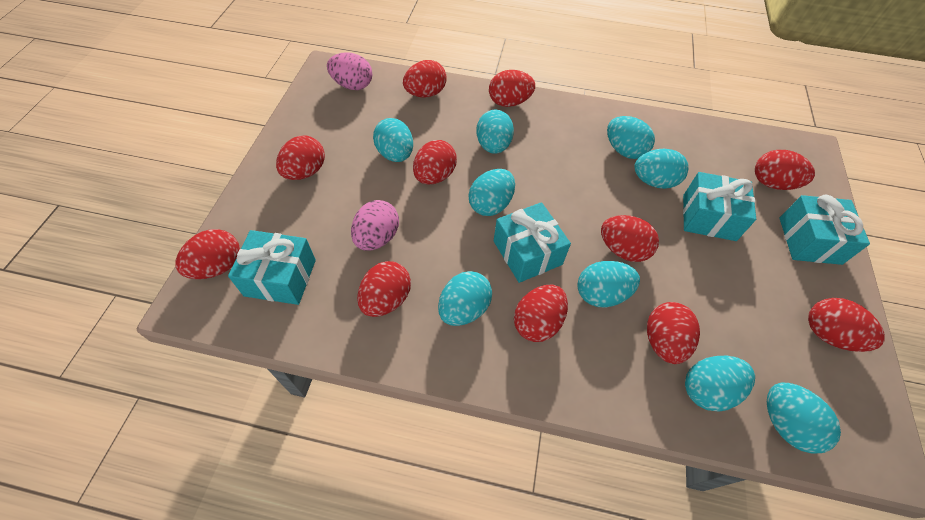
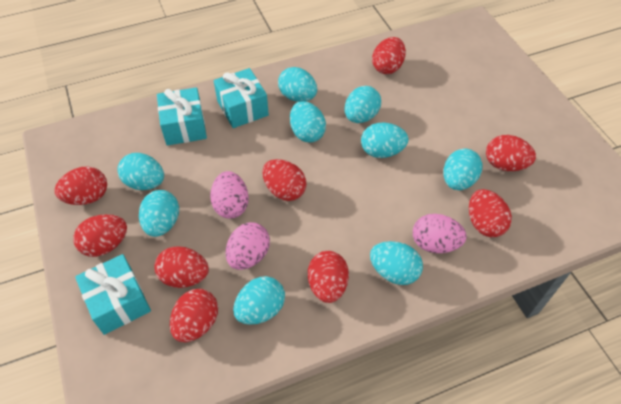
pink egg: 2 -> 3
red egg: 11 -> 9
turquoise gift: 4 -> 3

